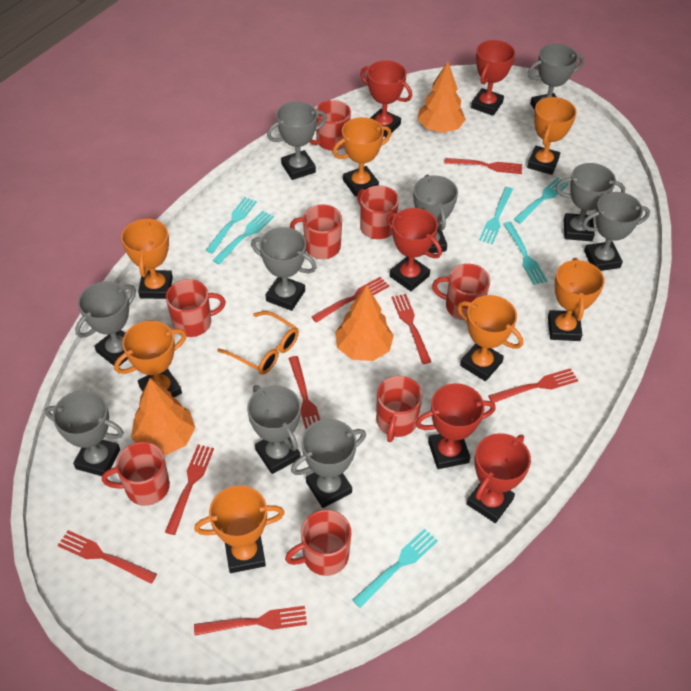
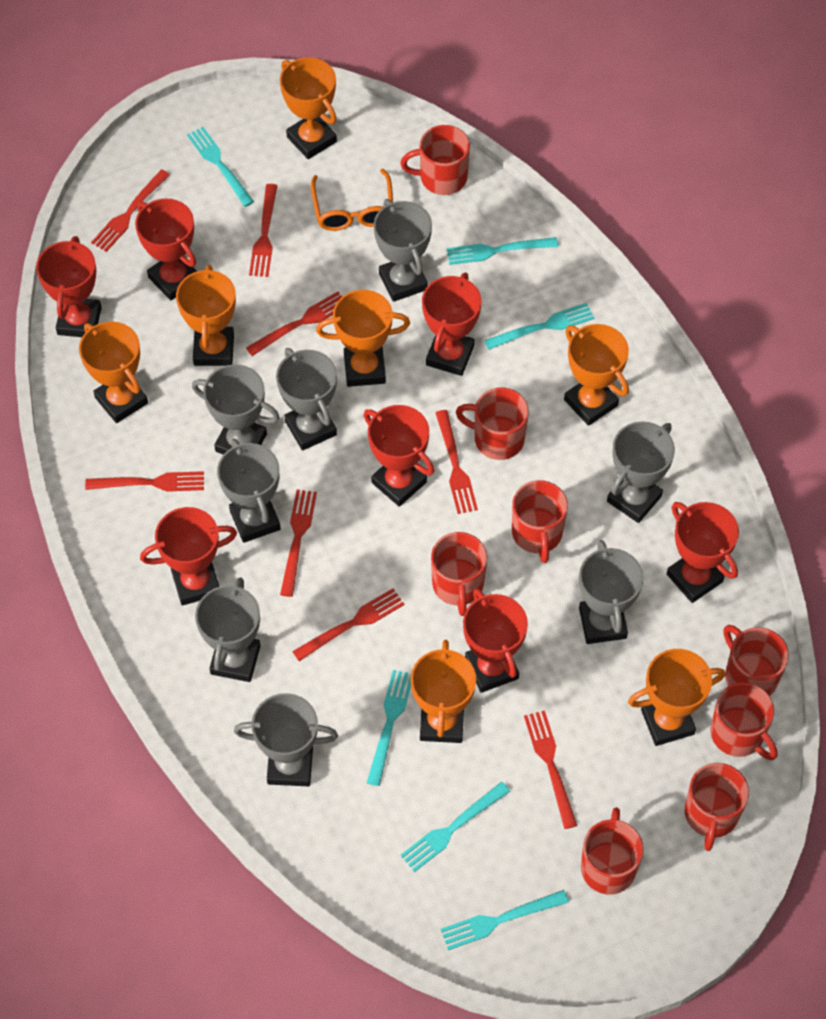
grey trophy: 10 -> 8
orange tree: 3 -> 0
red trophy: 5 -> 7

